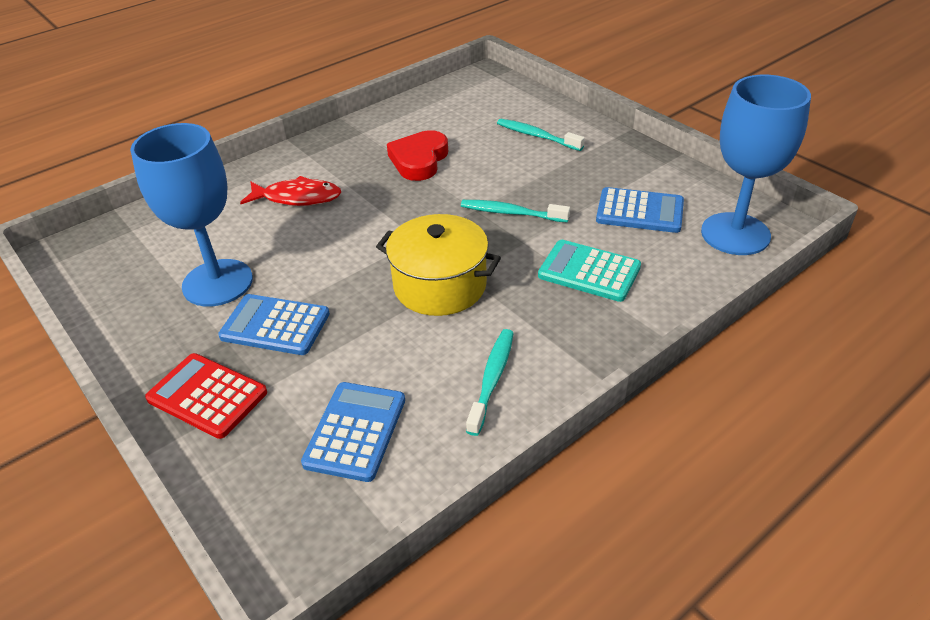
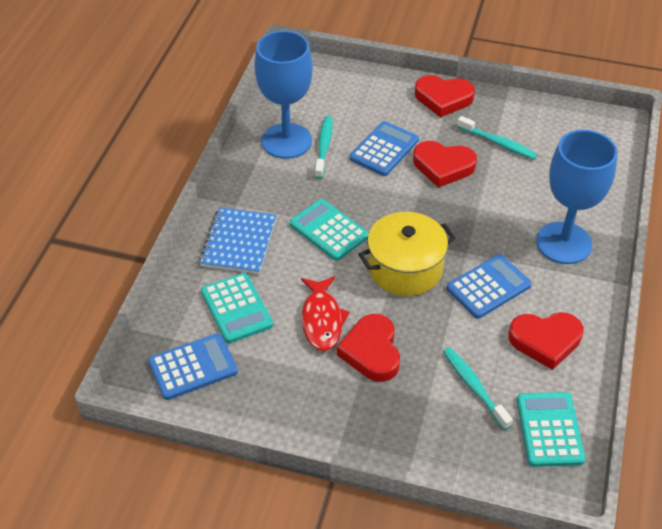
blue notebook: 0 -> 1
red calculator: 1 -> 0
red heart: 1 -> 4
turquoise calculator: 1 -> 3

